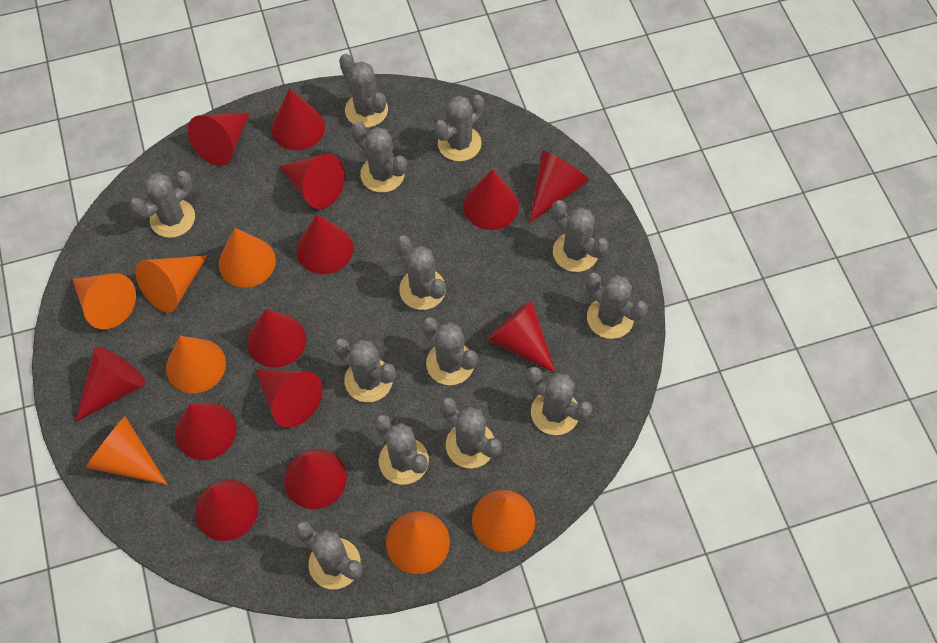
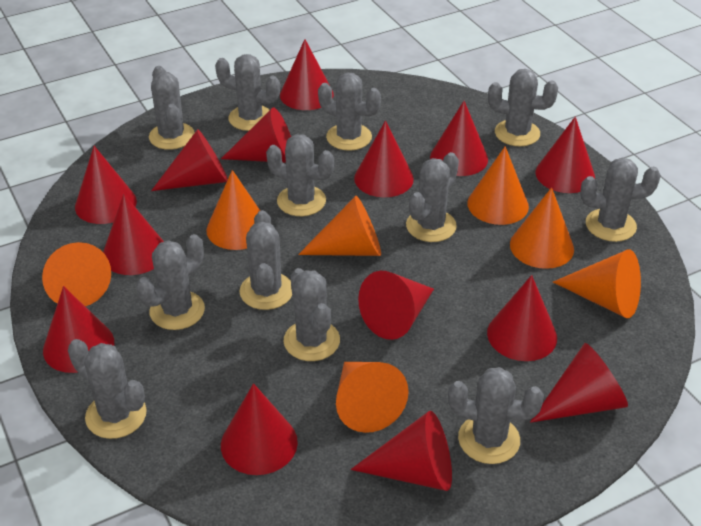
grey cactus: 13 -> 12
red cone: 13 -> 14

